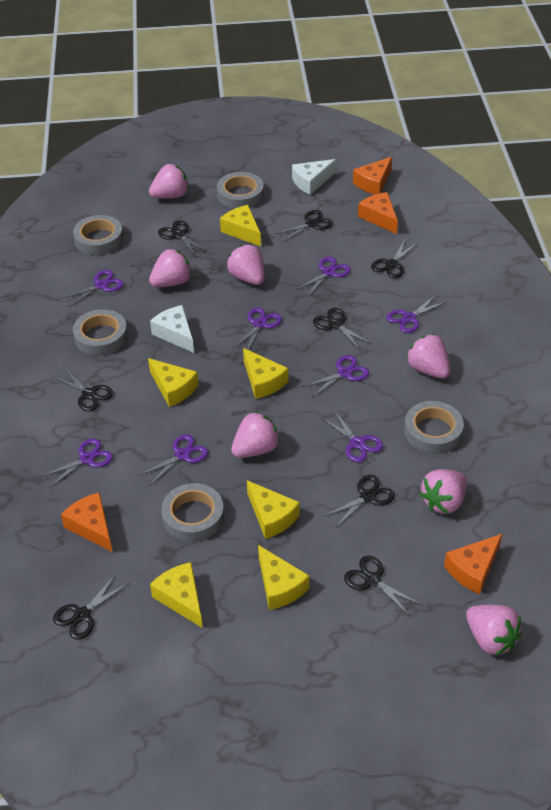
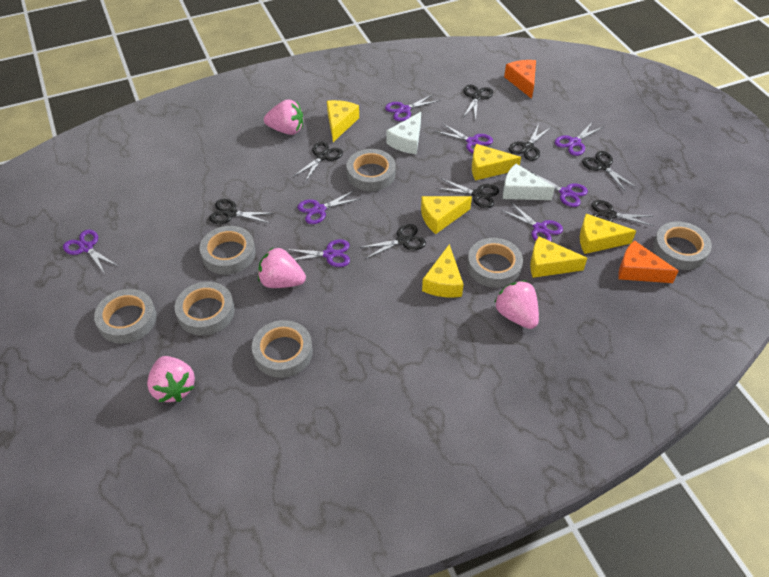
grey tape: 5 -> 7
orange cheese: 4 -> 2
pink strawberry: 7 -> 4

